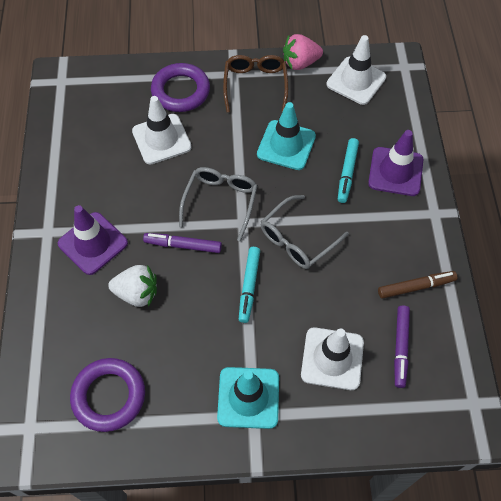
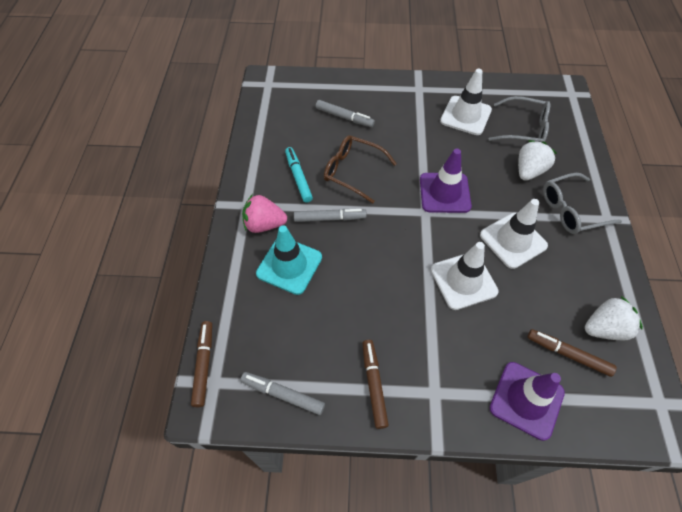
brown marker: 1 -> 3
grey marker: 0 -> 3
purple marker: 2 -> 0
purple ring: 2 -> 0
turquoise marker: 2 -> 1
turquoise traffic cone: 2 -> 1
white strawberry: 1 -> 2

